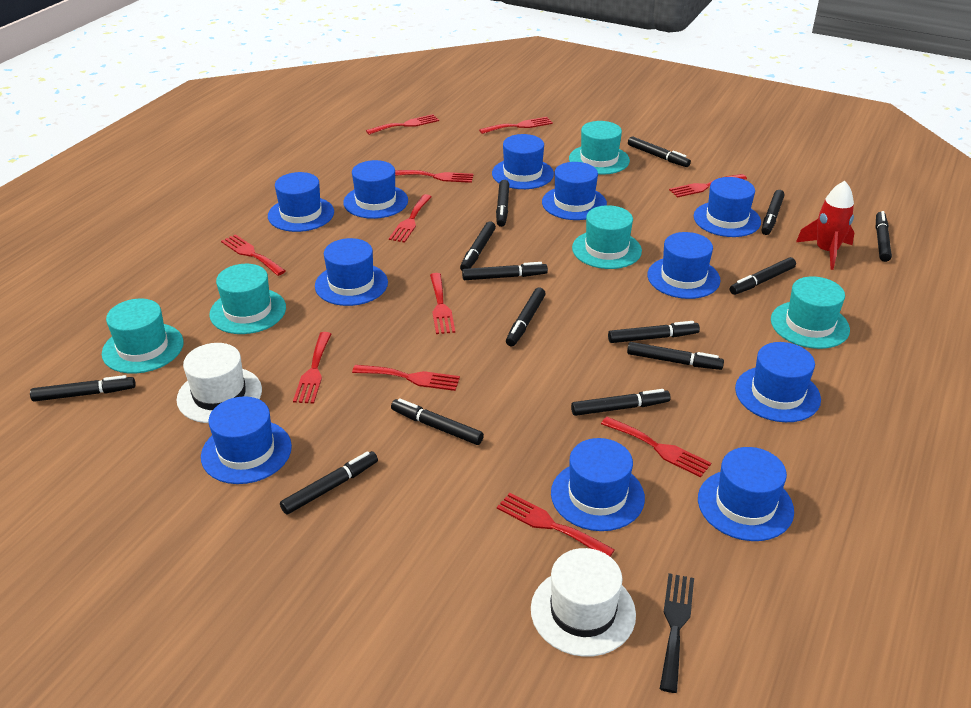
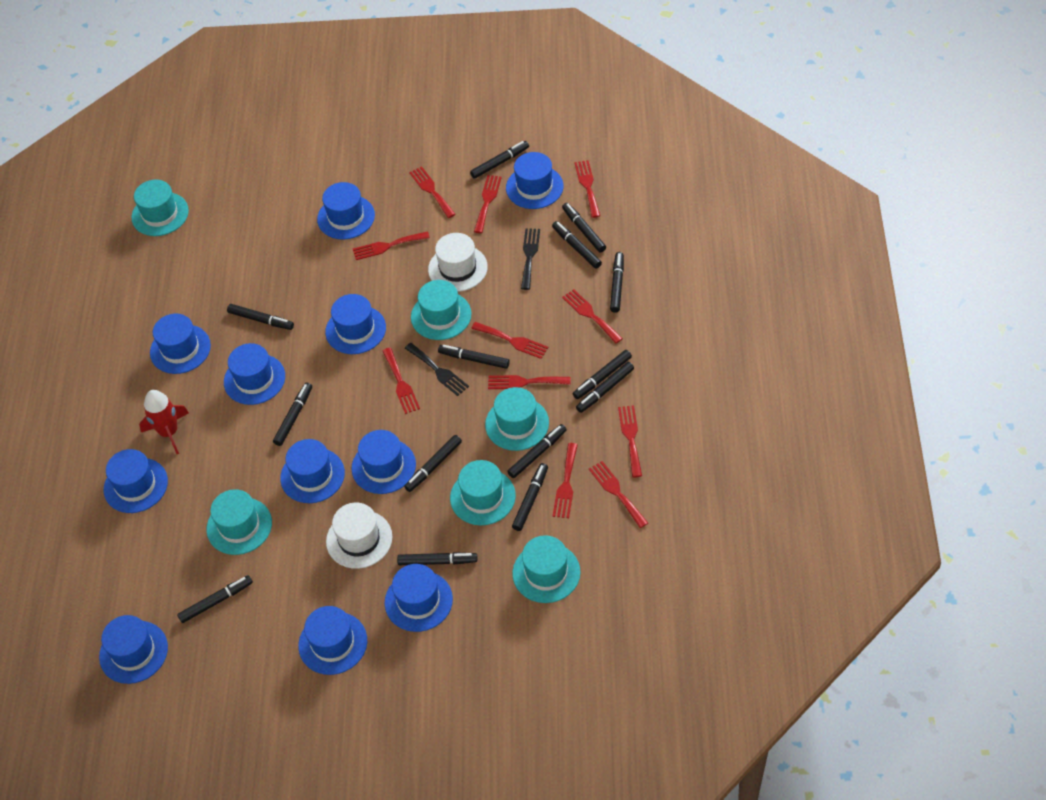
black fork: 1 -> 2
turquoise hat: 5 -> 6

